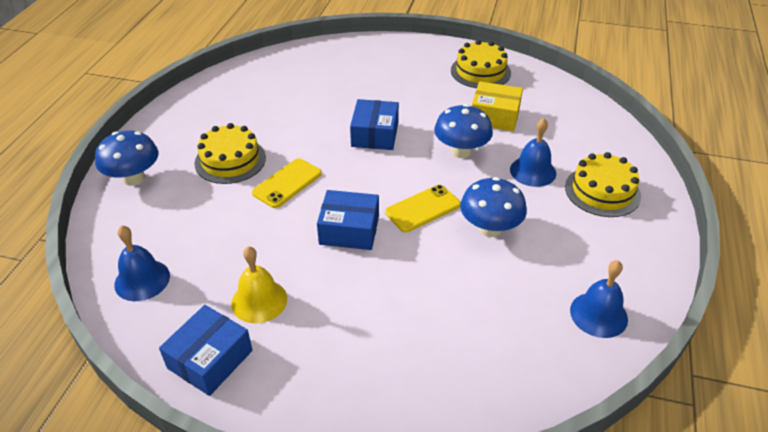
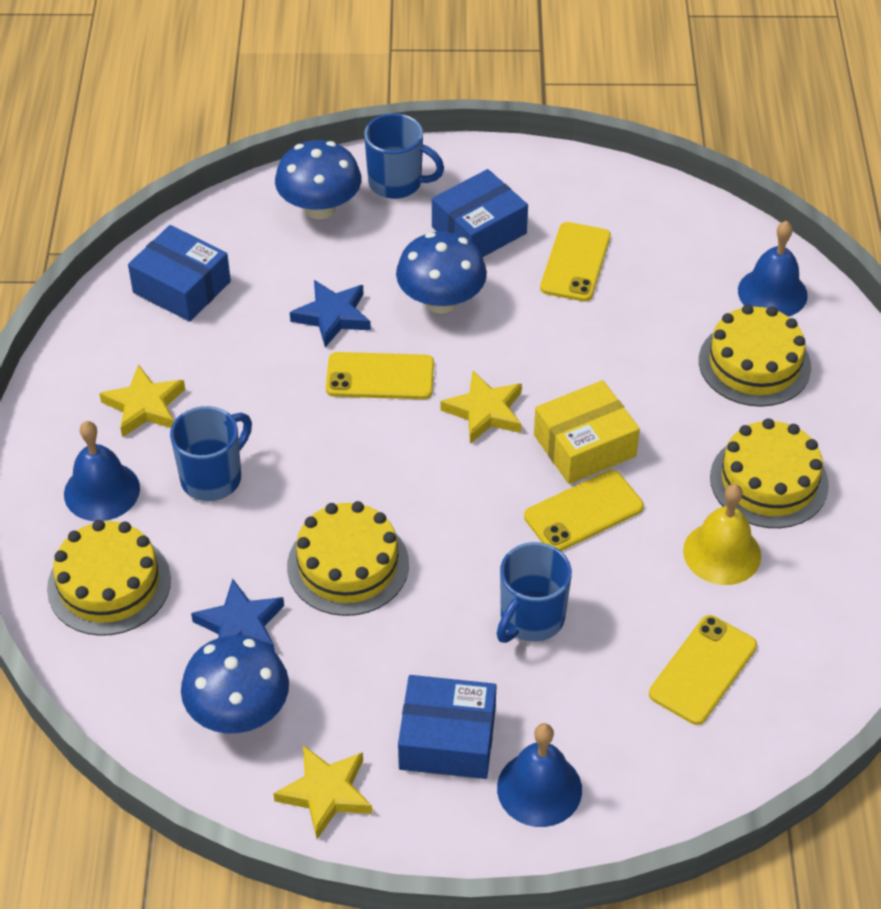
blue mug: 0 -> 3
blue star: 0 -> 2
yellow cake: 3 -> 4
yellow phone: 2 -> 4
yellow star: 0 -> 3

